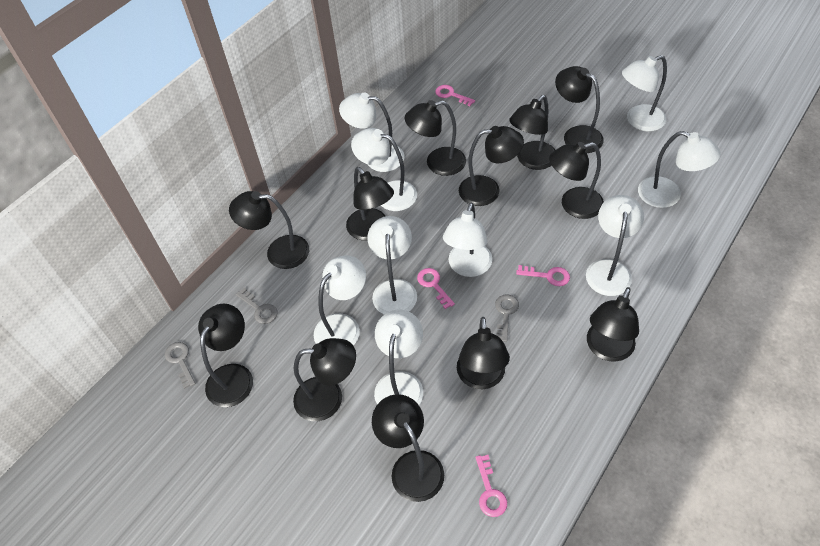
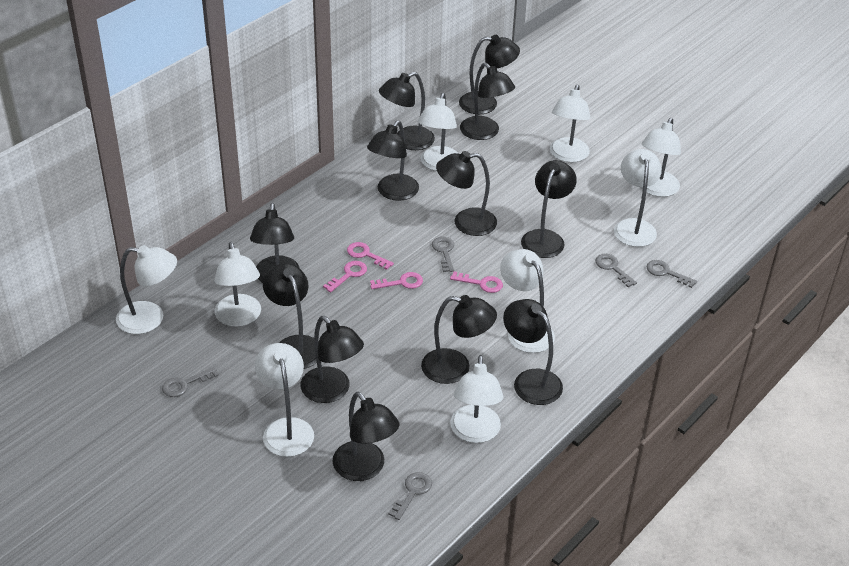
grey key: 3 -> 5

